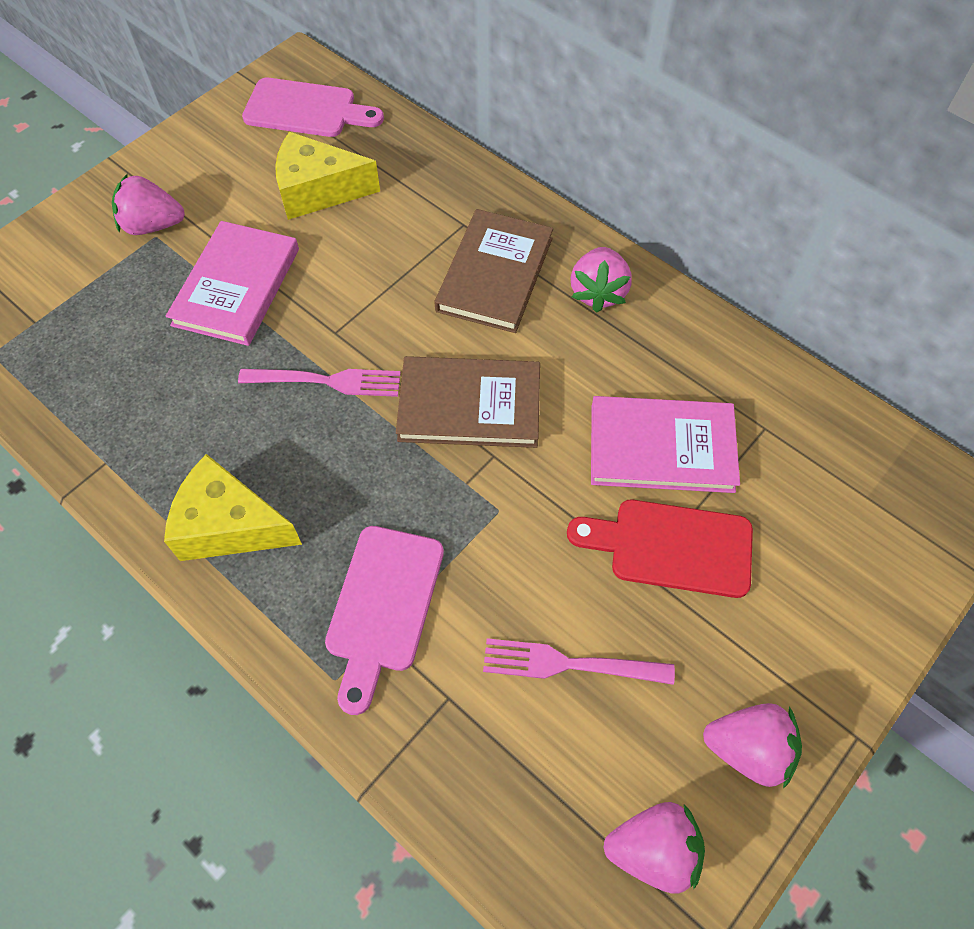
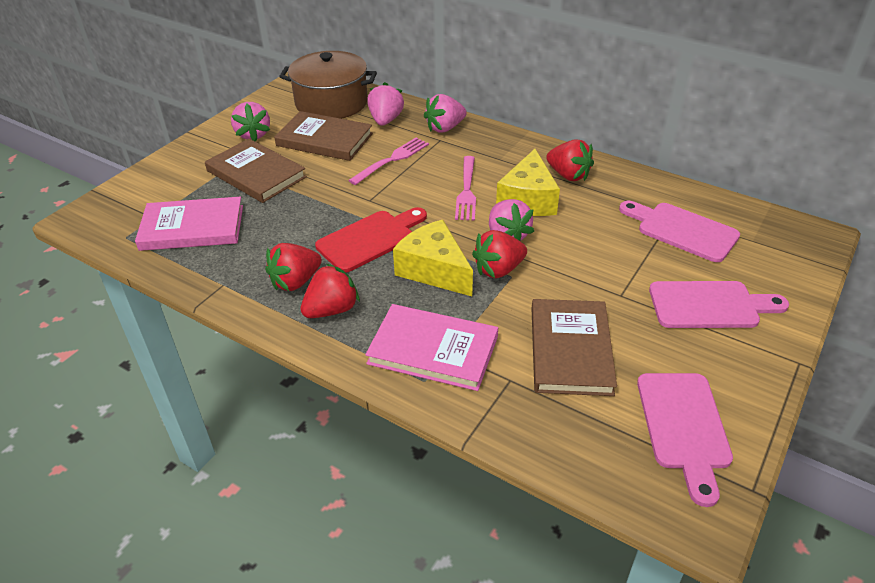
brown book: 2 -> 3
brown pot: 0 -> 1
pink cutting board: 2 -> 3
red strawberry: 0 -> 4

